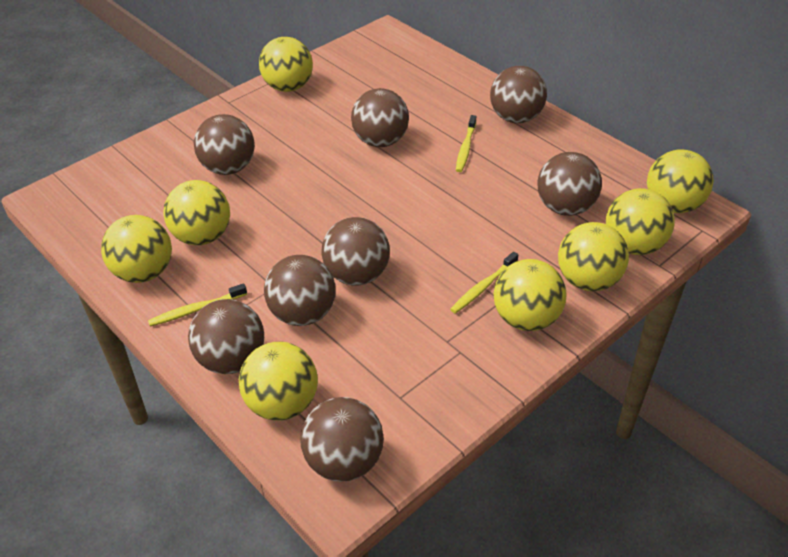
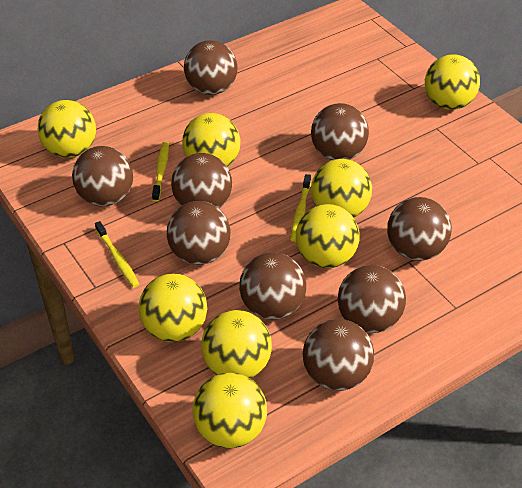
brown ball: 8 -> 9

